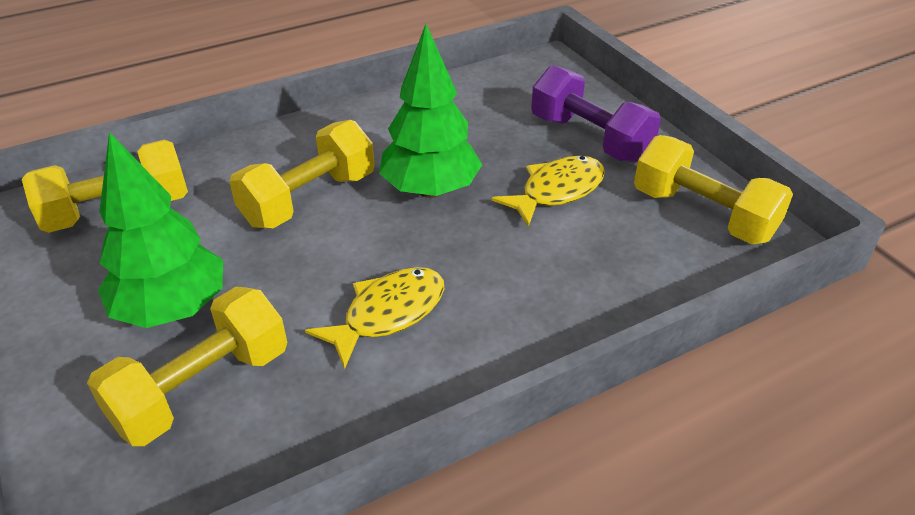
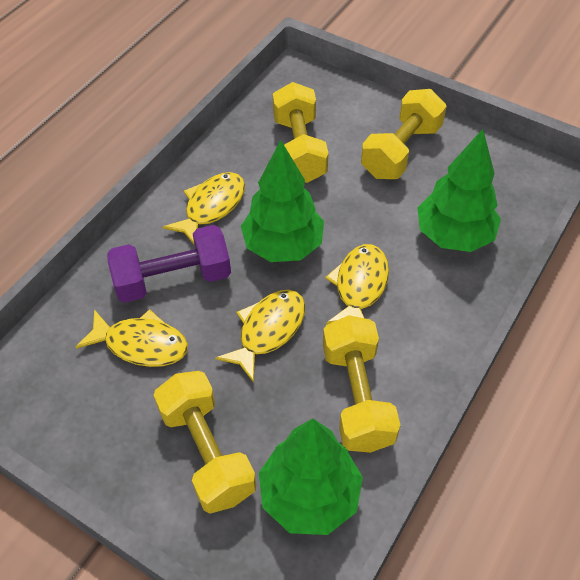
green tree: 2 -> 3
yellow fish: 2 -> 4

